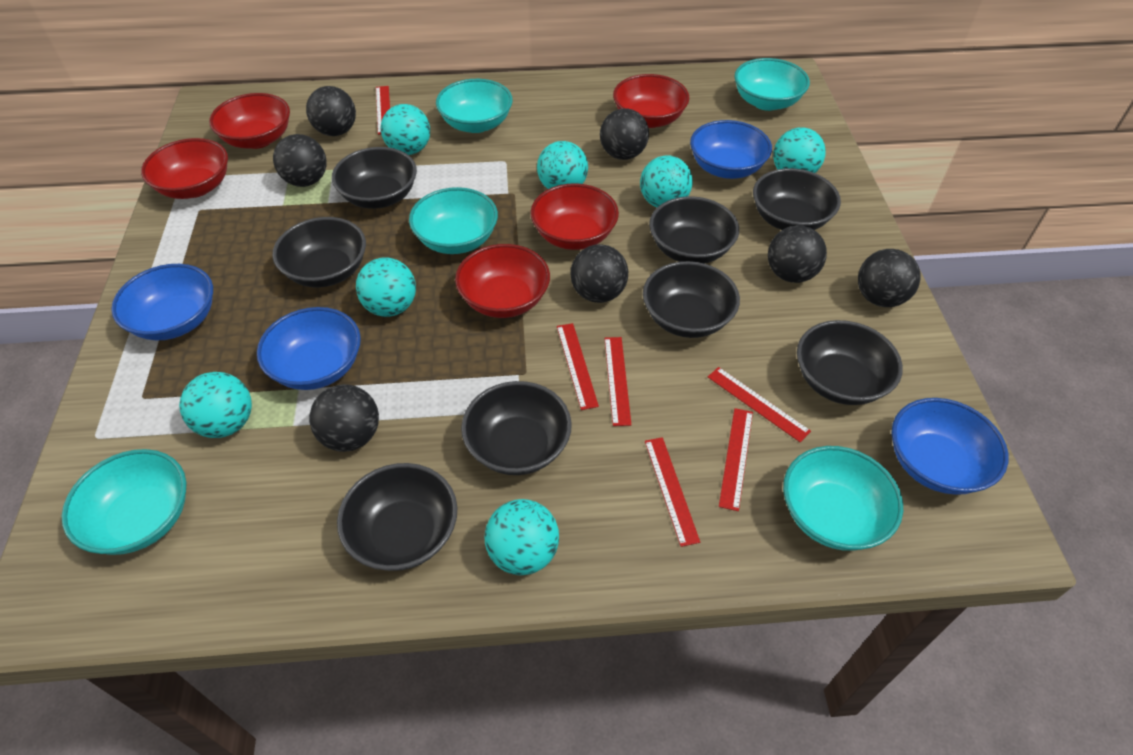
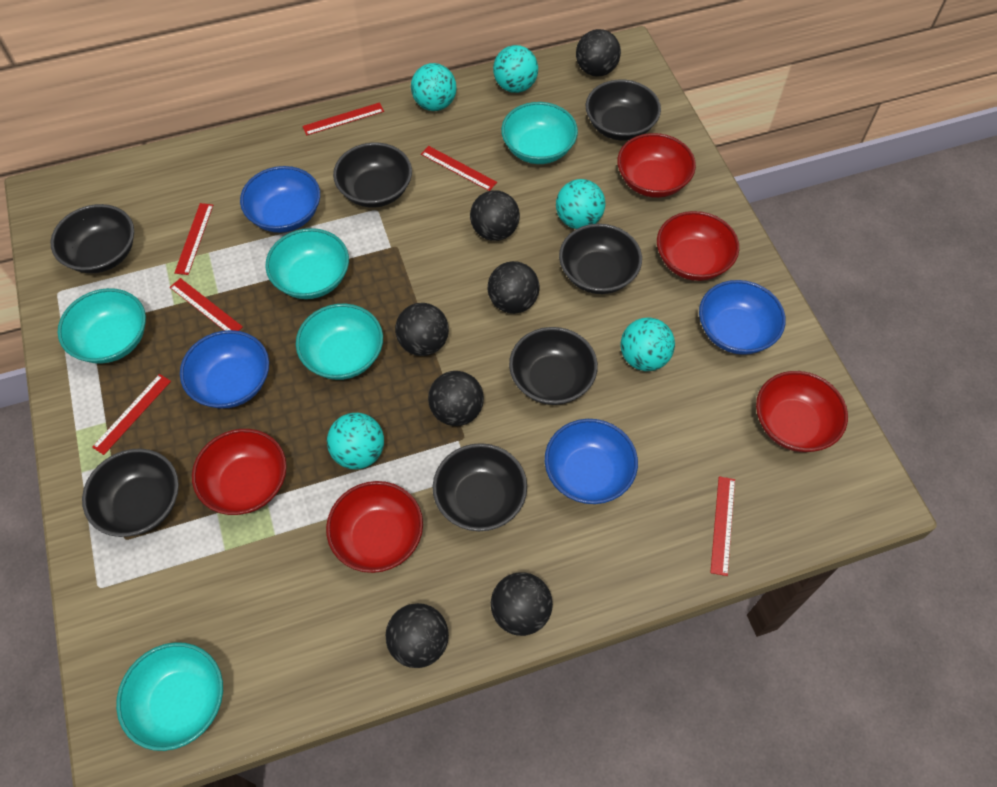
black bowl: 8 -> 7
turquoise ball: 7 -> 5

